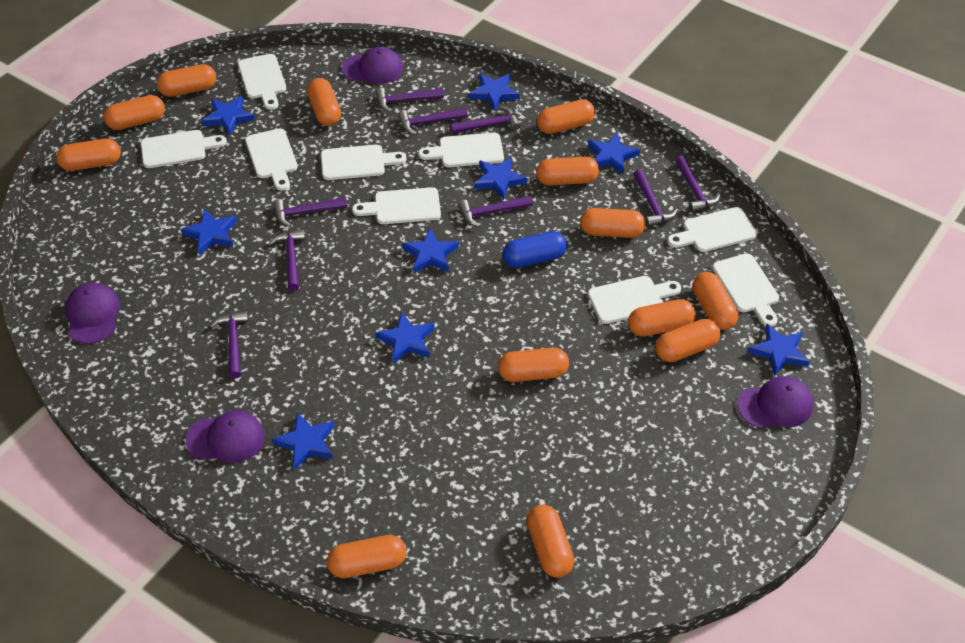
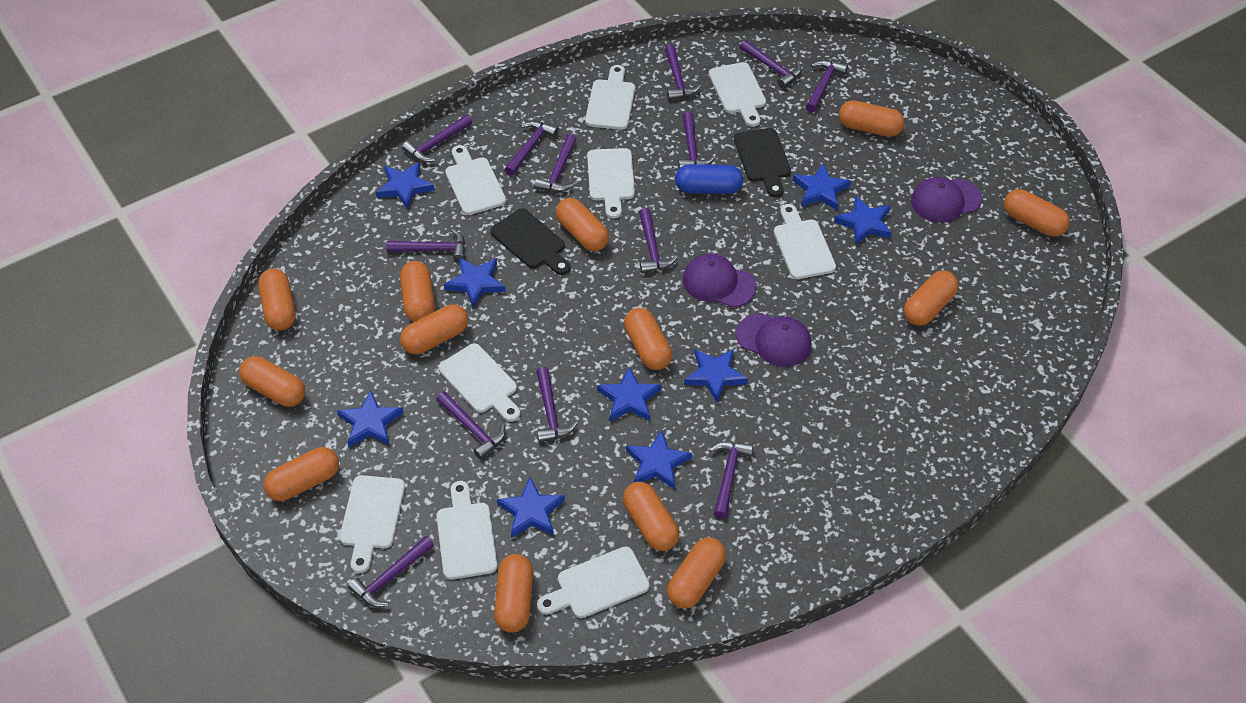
black cutting board: 0 -> 2
purple cap: 4 -> 3
purple hammer: 9 -> 13

